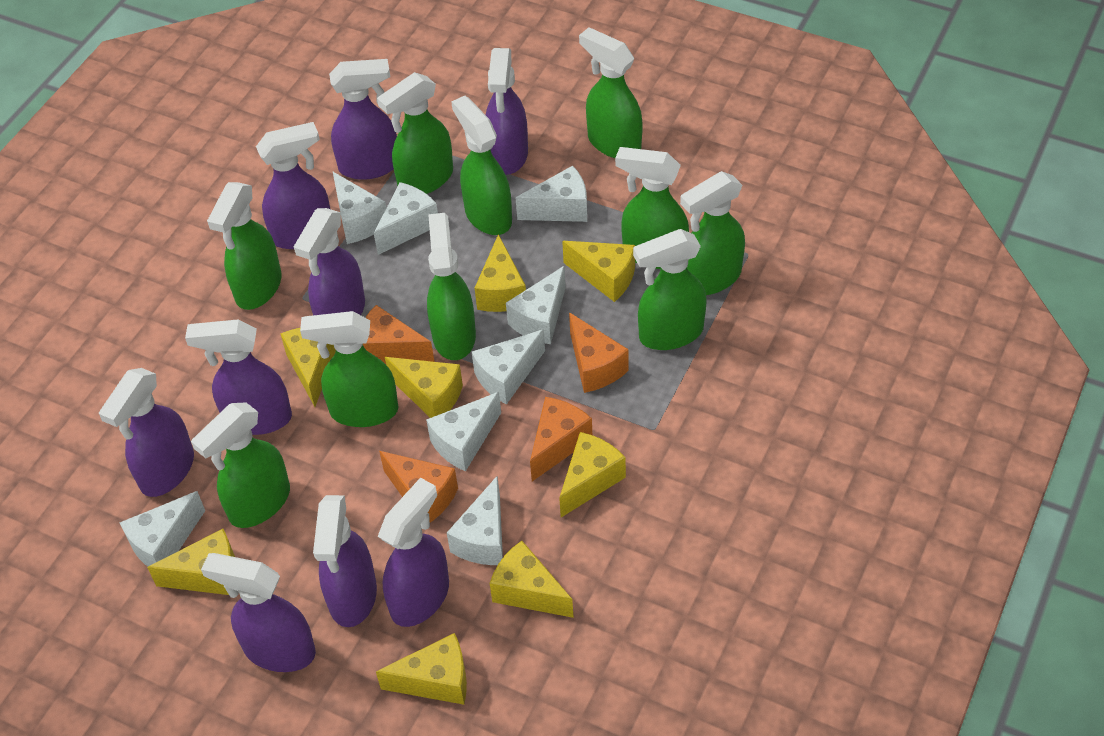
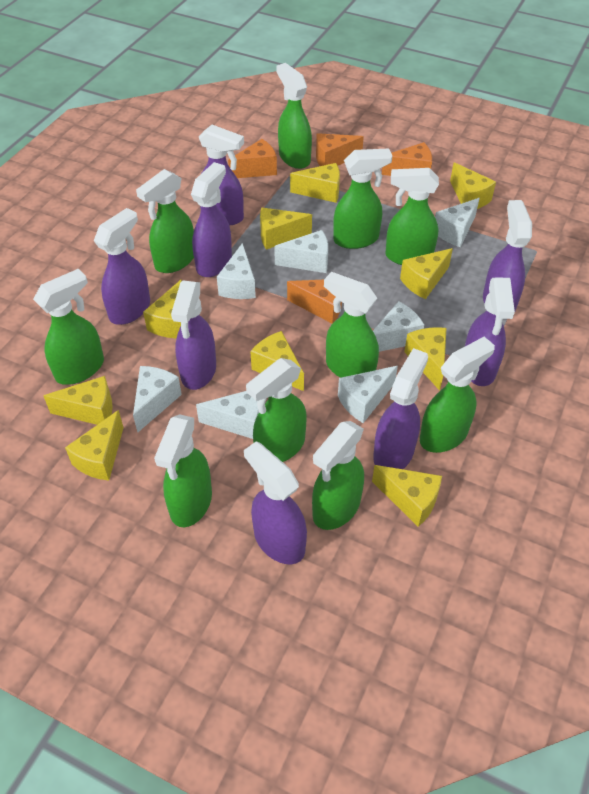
purple spray bottle: 9 -> 8
white cheese: 8 -> 7
yellow cheese: 8 -> 10

